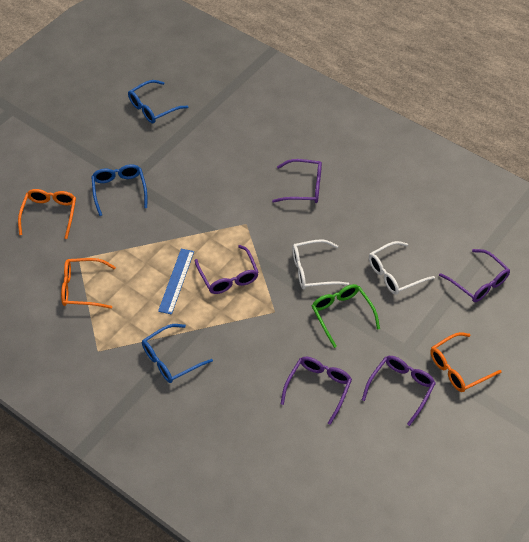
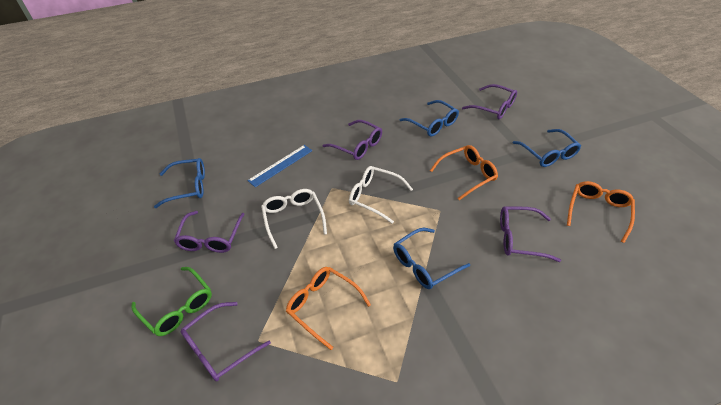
blue glasses: 3 -> 4

